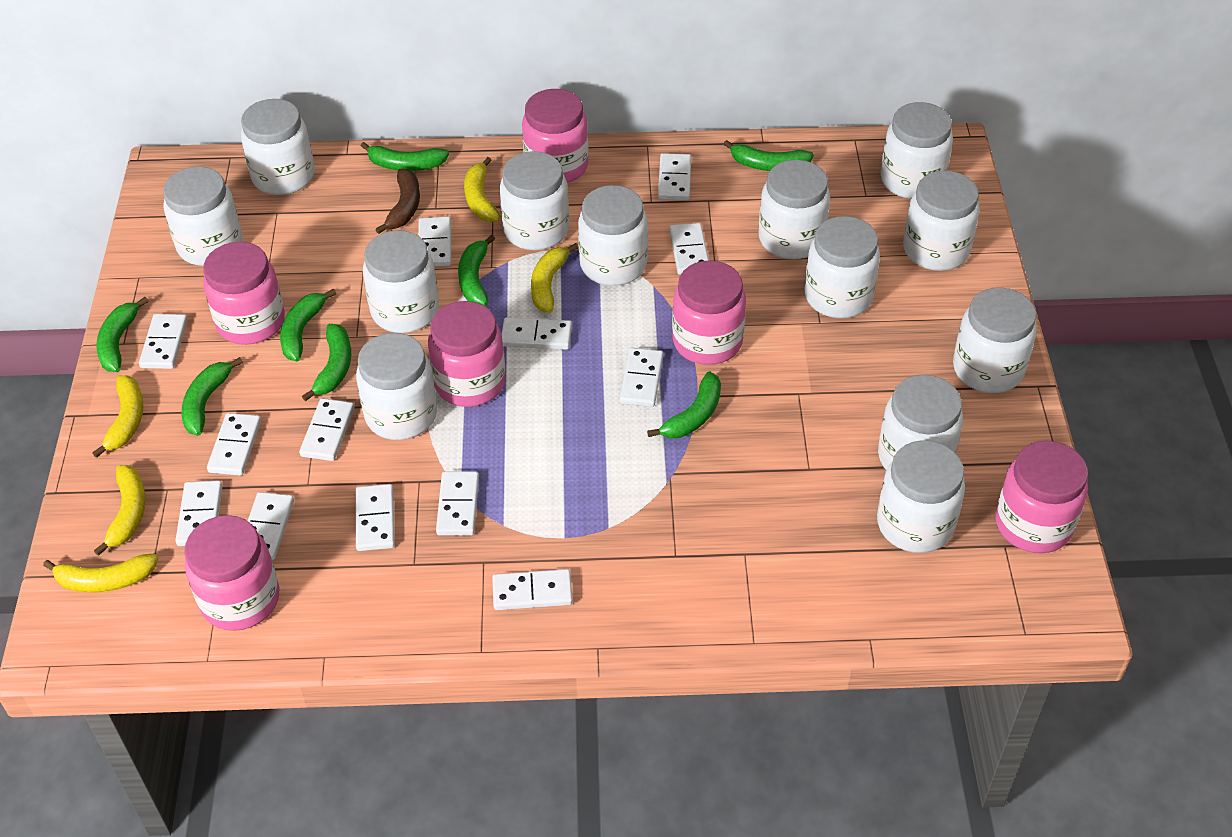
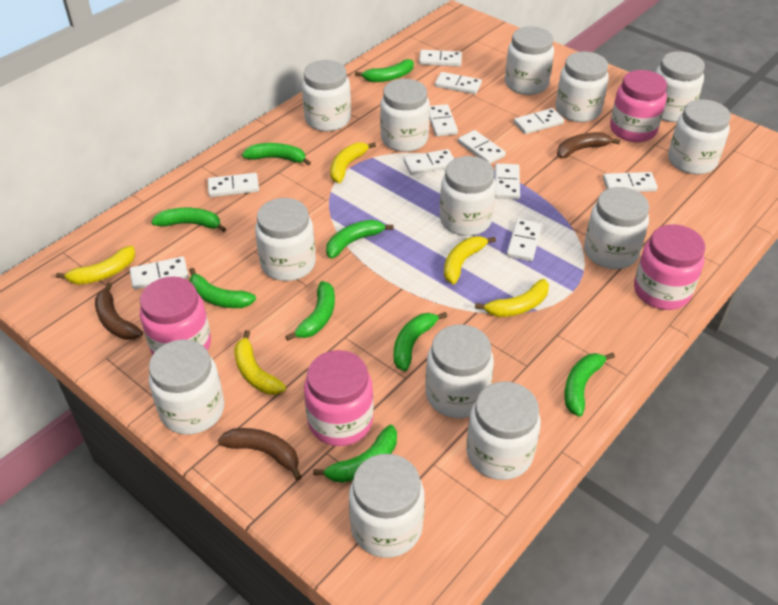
brown banana: 1 -> 3
green banana: 8 -> 9
pink jar: 6 -> 4
white domino: 13 -> 11

